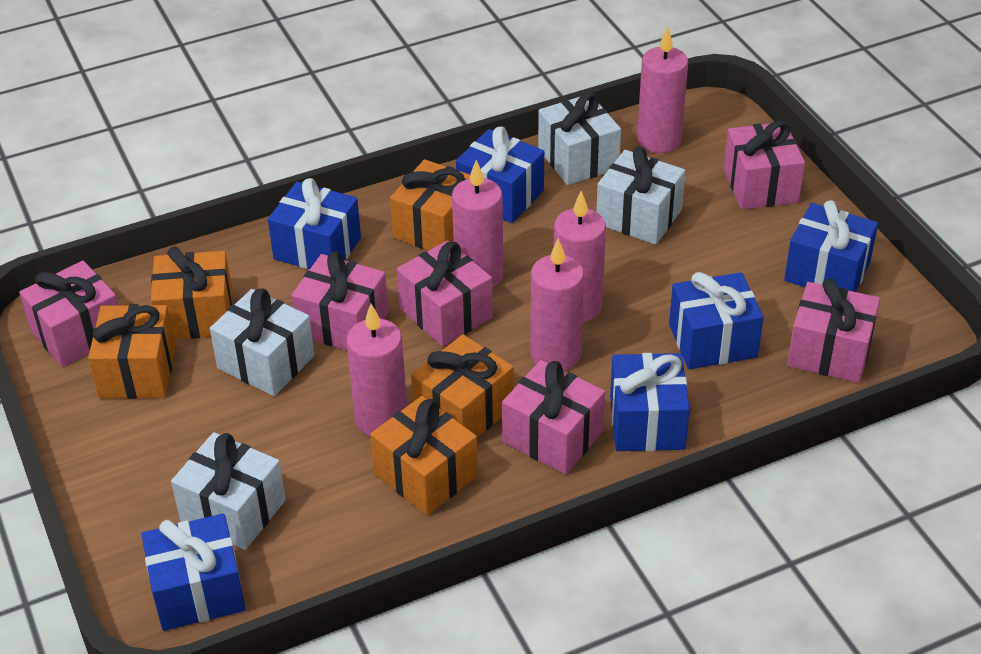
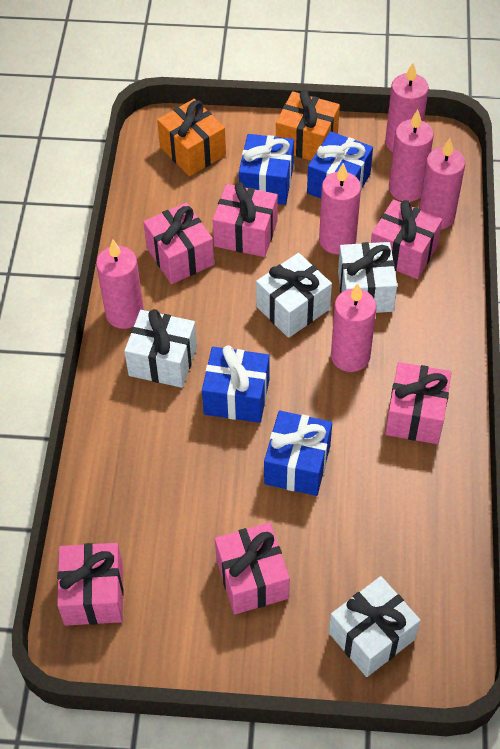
blue gift: 6 -> 4
orange gift: 5 -> 2
pink candle: 5 -> 6

